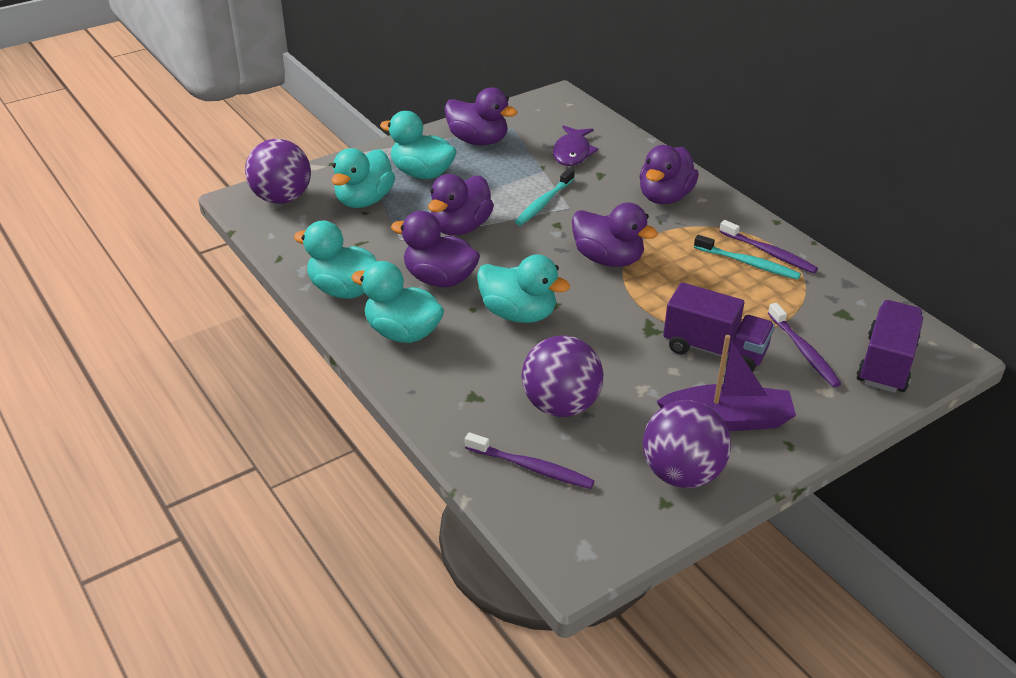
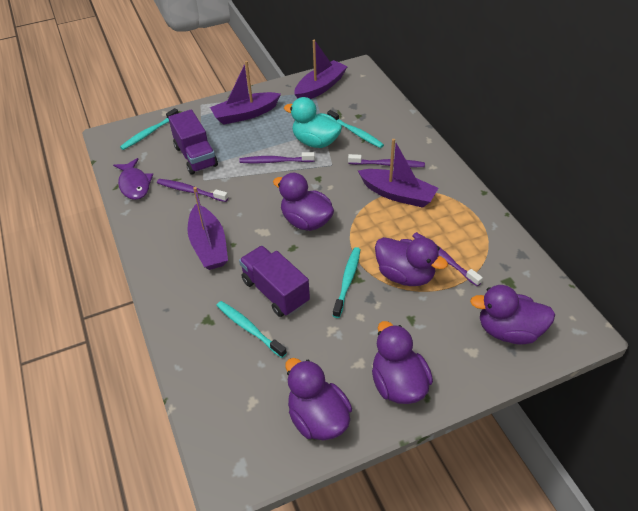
purple ball: 3 -> 0
purple boat: 1 -> 4
purple toothbrush: 3 -> 4
turquoise duck: 5 -> 1
turquoise toothbrush: 2 -> 4

